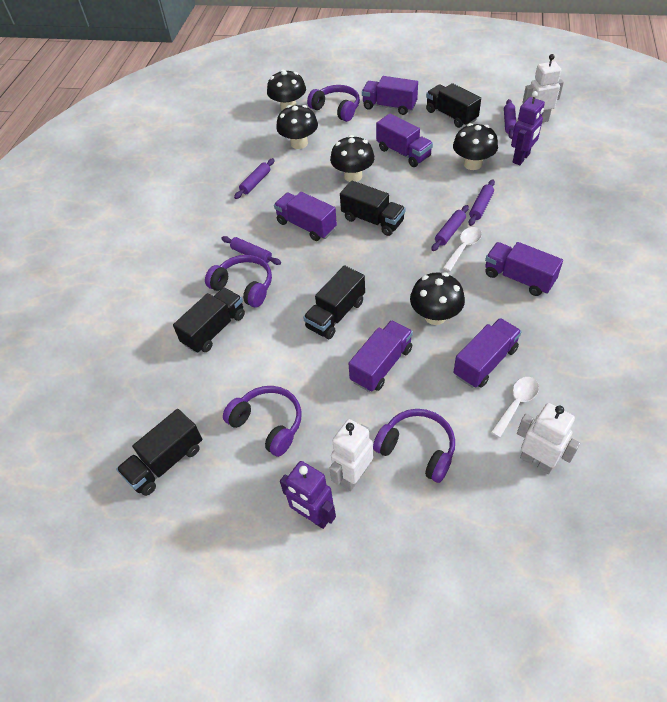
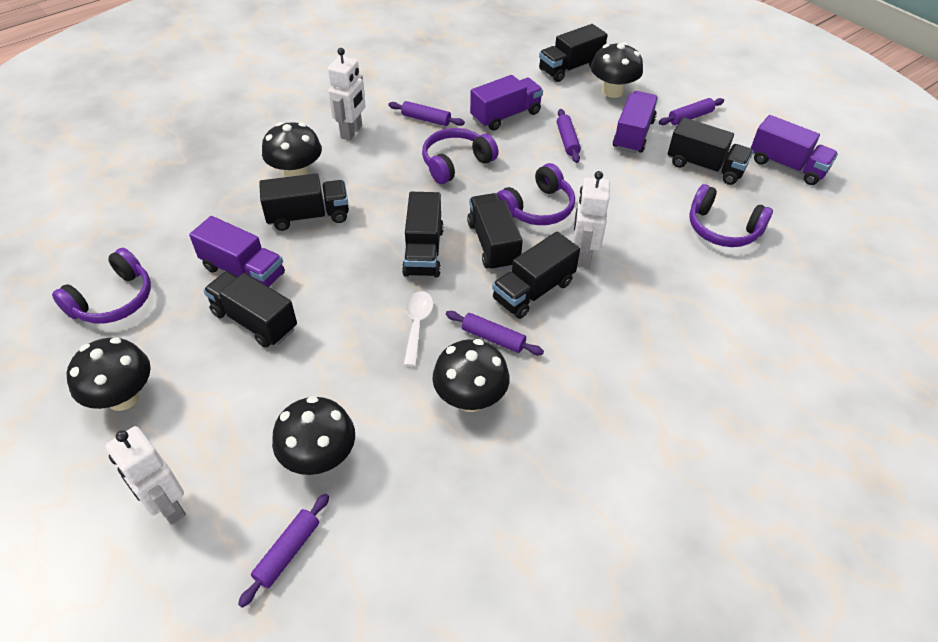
black truck: 5 -> 7
purple robot: 2 -> 0
purple truck: 6 -> 4
white spoon: 2 -> 1

